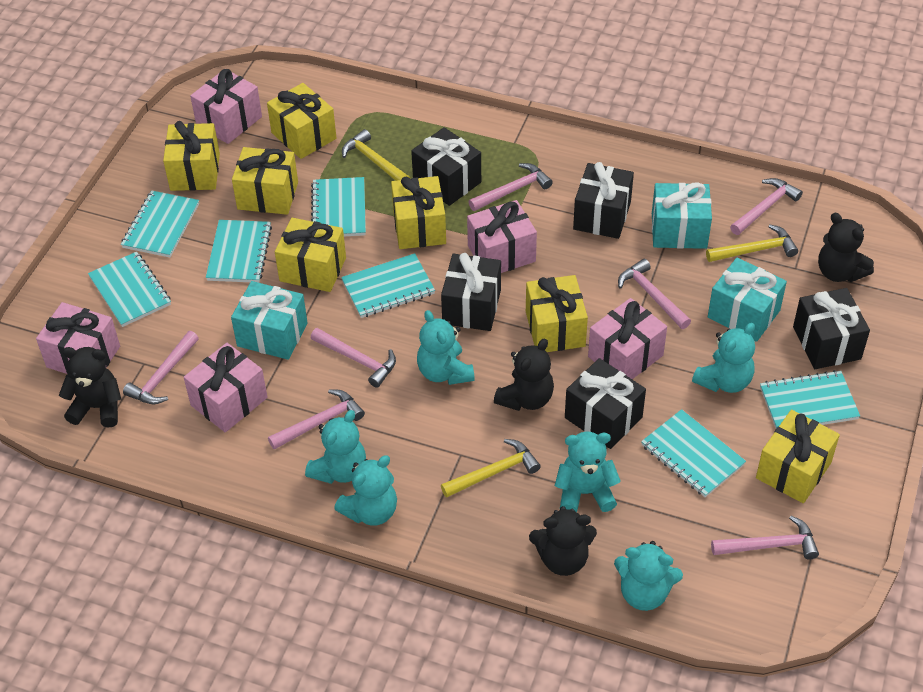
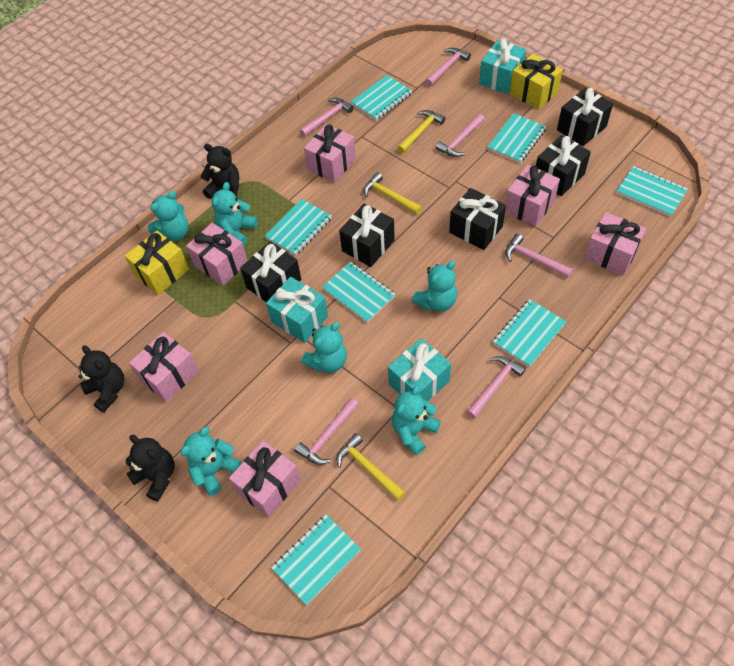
black teddy bear: 4 -> 3
pink gift: 5 -> 6
pink hammer: 7 -> 6
yellow gift: 7 -> 2

